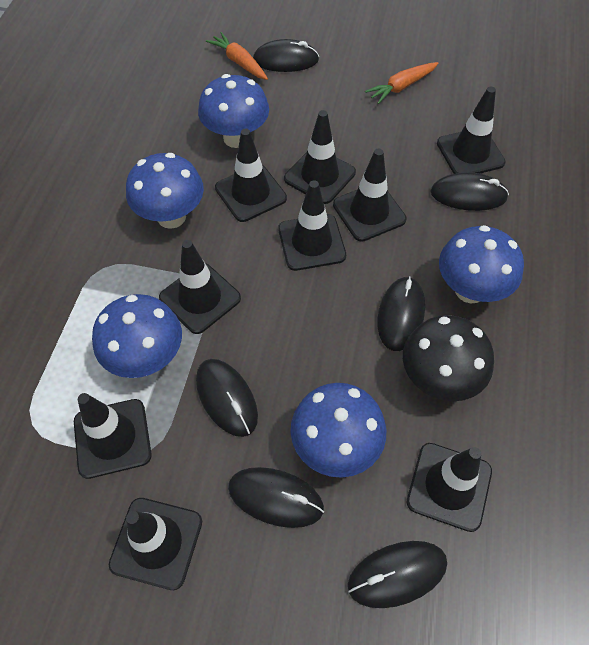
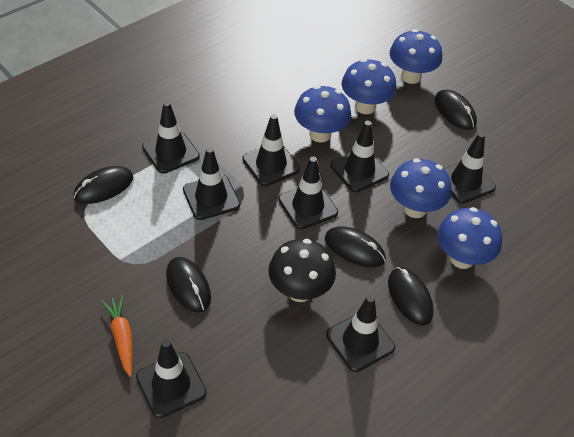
black mouse: 6 -> 5
black traffic cone: 9 -> 8
orange carrot: 2 -> 1

